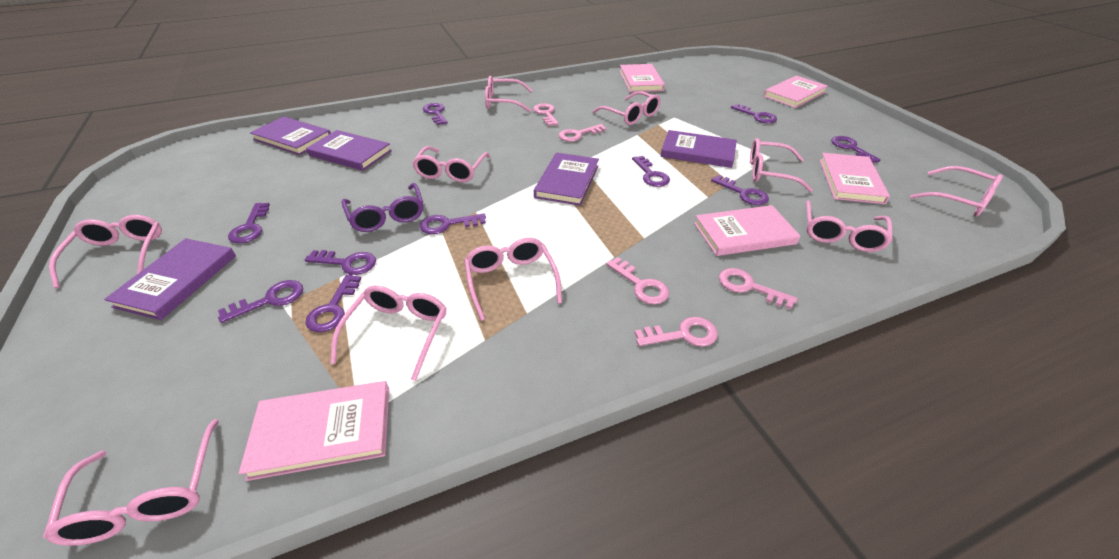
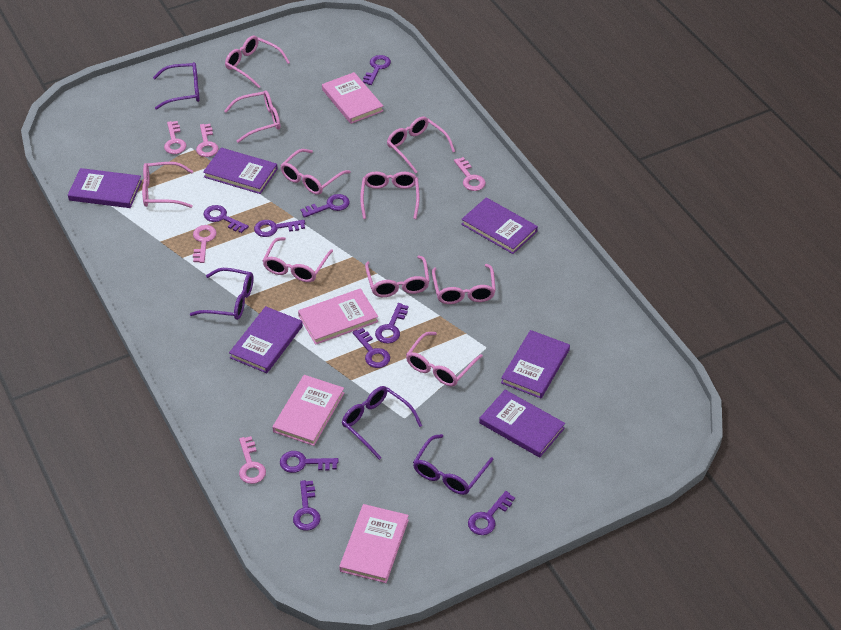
pink book: 5 -> 4
purple book: 5 -> 6
purple glasses: 1 -> 4
purple key: 10 -> 9

